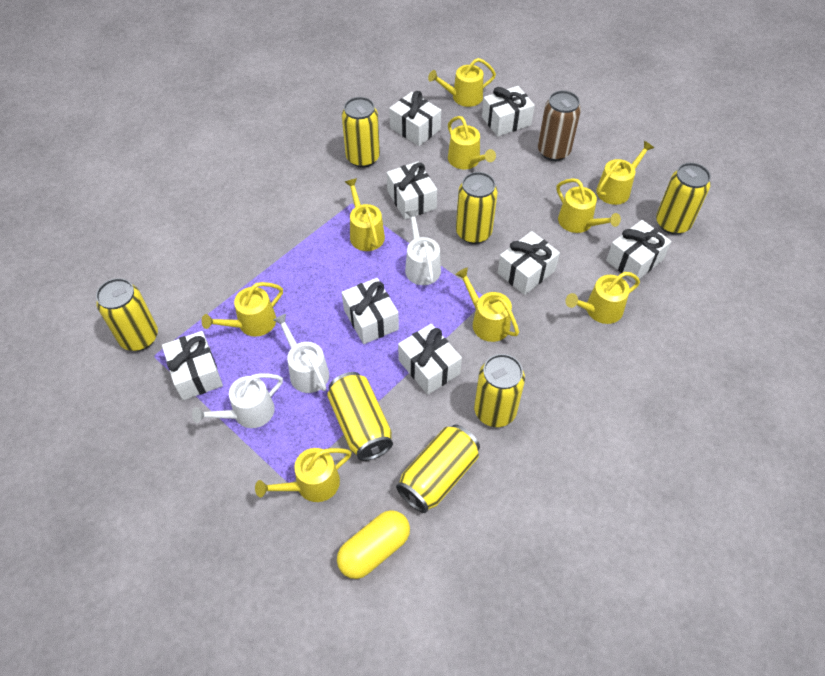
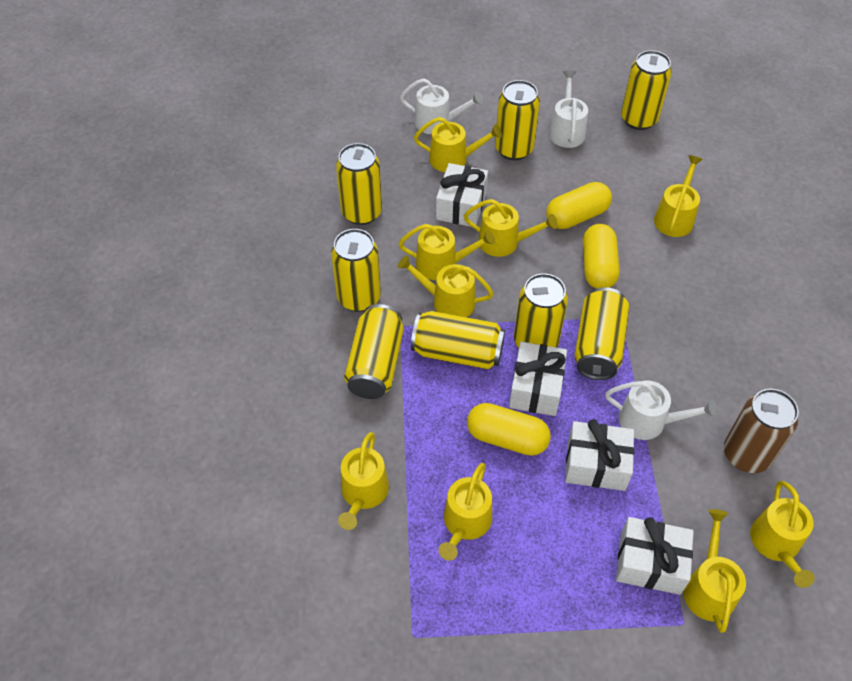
white gift: 8 -> 4
yellow can: 7 -> 8
yellow capsule: 1 -> 3

